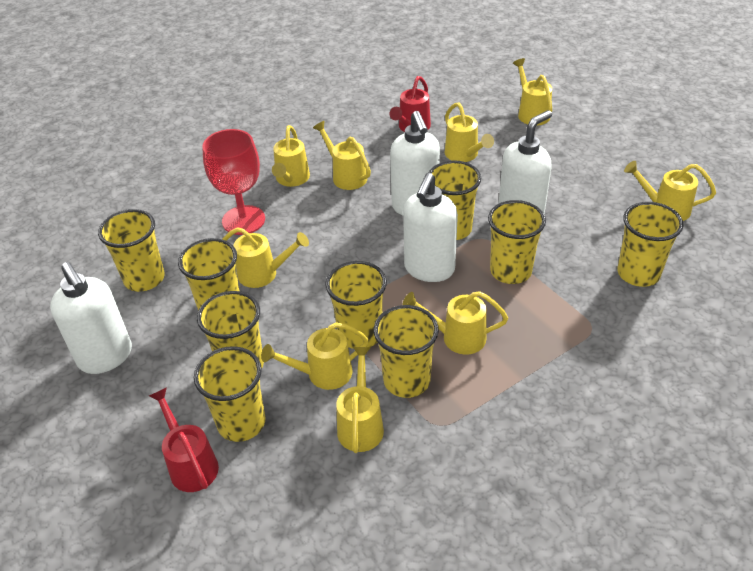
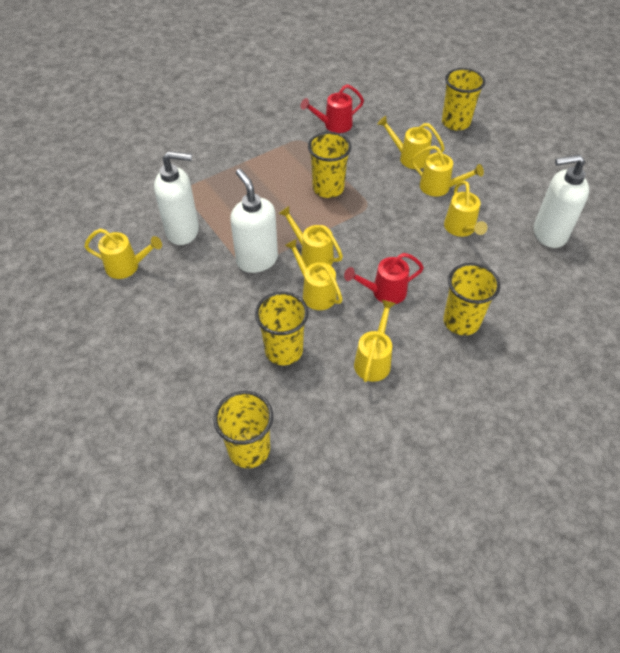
red goblet: 1 -> 0
white soap dispenser: 4 -> 3
yellow cup: 9 -> 5
yellow watering can: 9 -> 7

